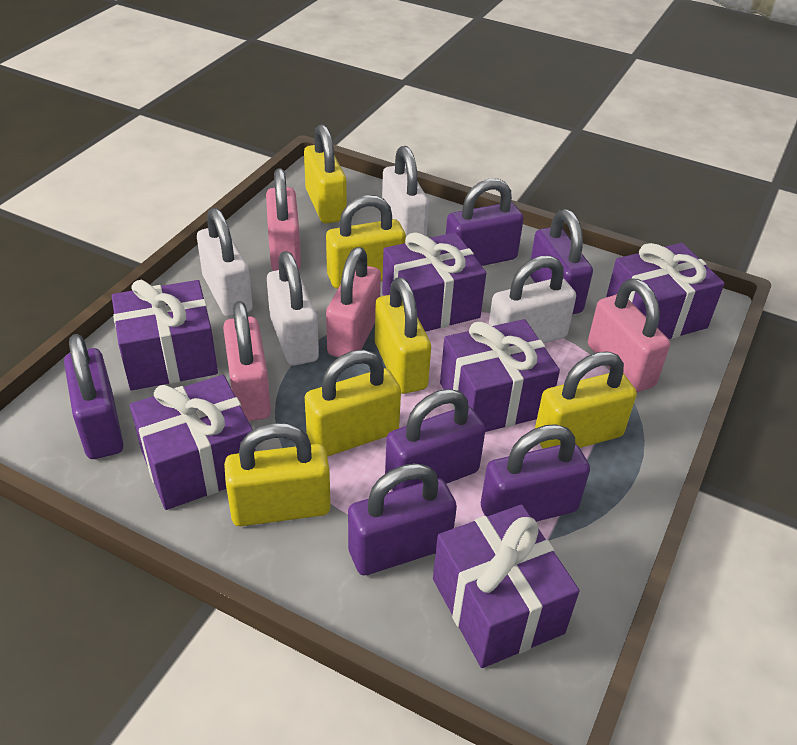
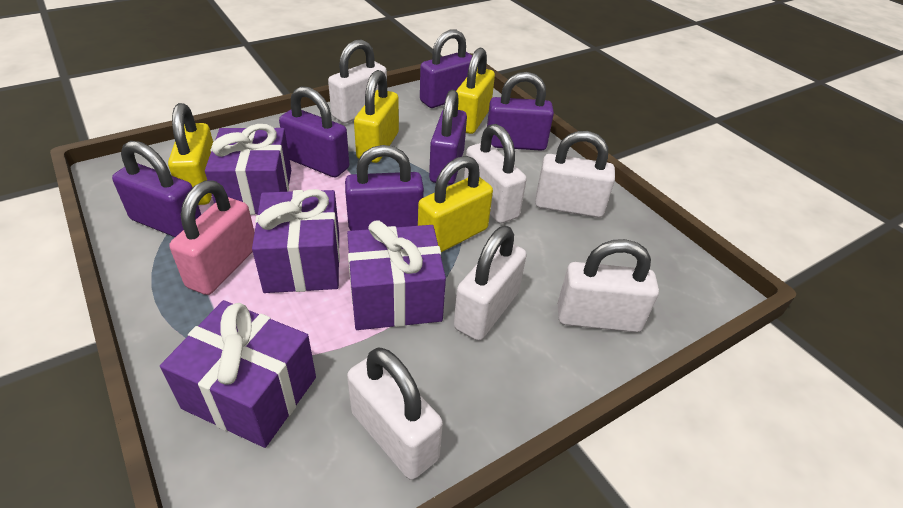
pink padlock: 4 -> 1
purple gift: 6 -> 4
white padlock: 4 -> 6
yellow padlock: 6 -> 4

